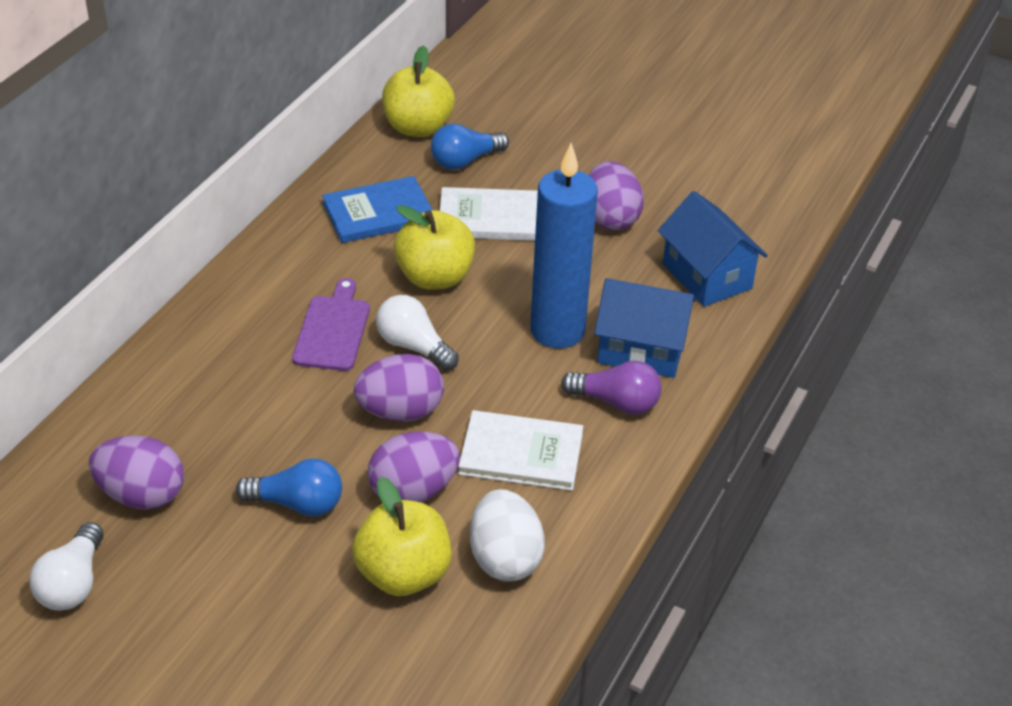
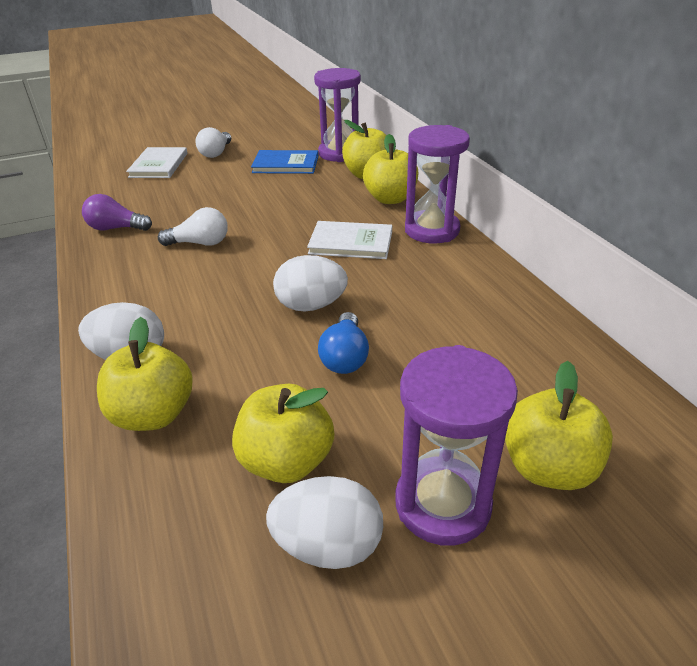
blue candle: 1 -> 0
blue house: 2 -> 0
blue light bulb: 2 -> 1
purple cutting board: 1 -> 0
purple egg: 4 -> 0
purple hourglass: 0 -> 3
white egg: 1 -> 3
yellow apple: 3 -> 5

